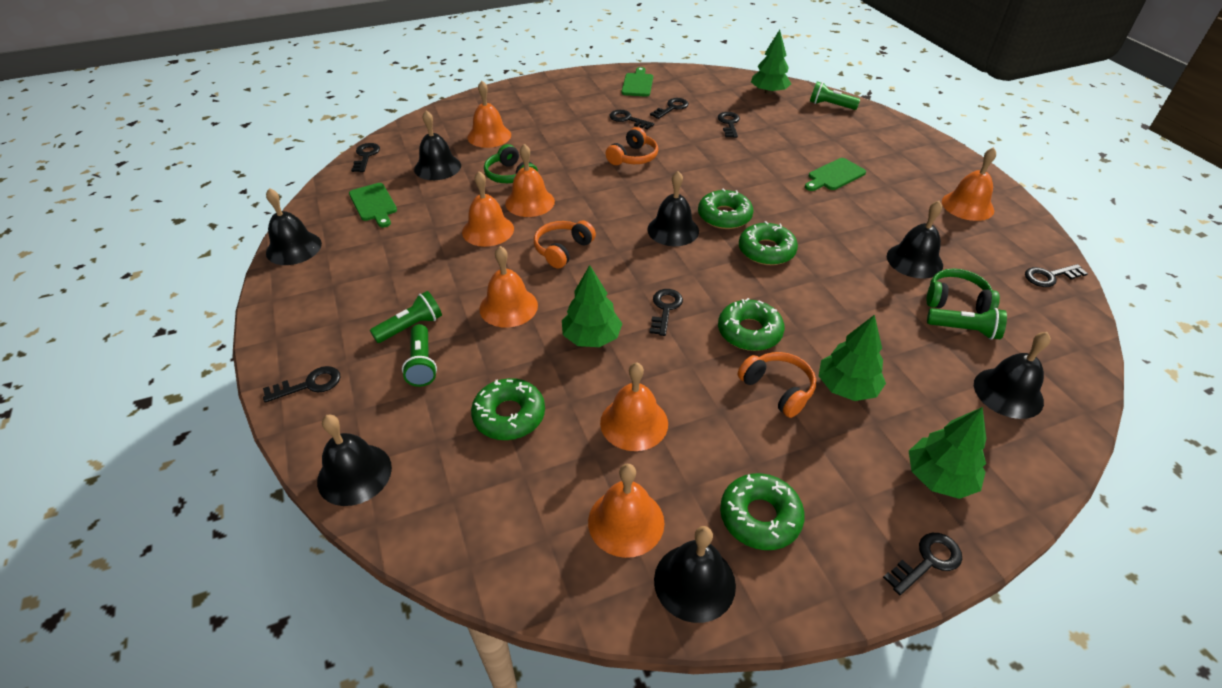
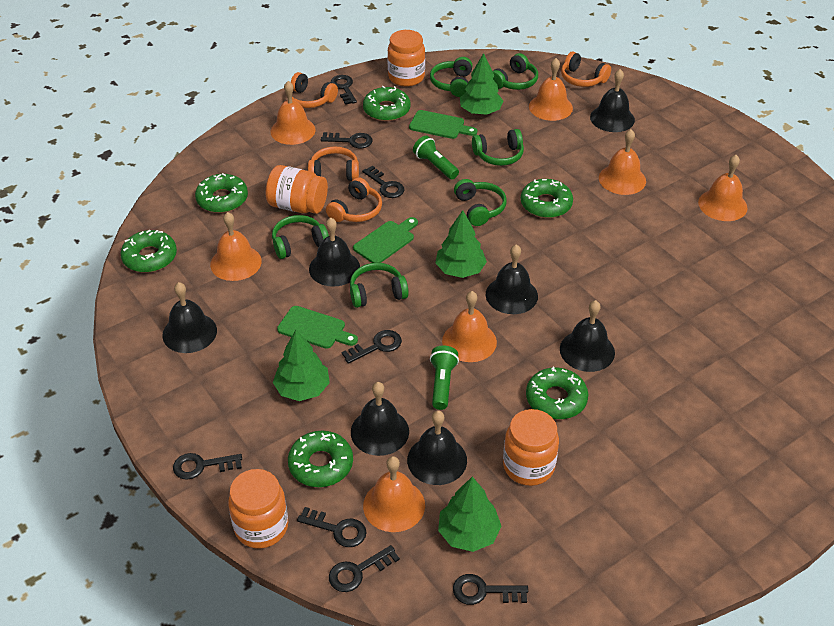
green donut: 5 -> 6
green flashlight: 4 -> 2
green headphones: 2 -> 6
orange headphones: 3 -> 4
orange jar: 0 -> 4

